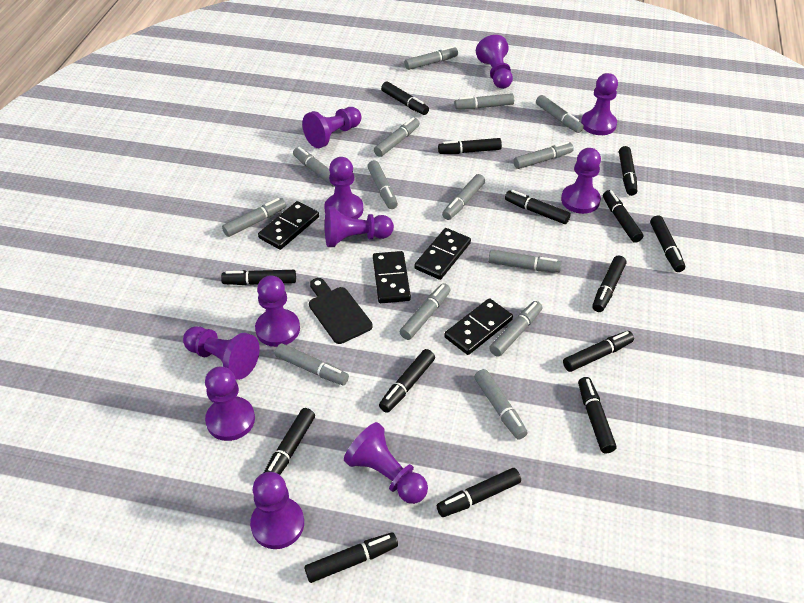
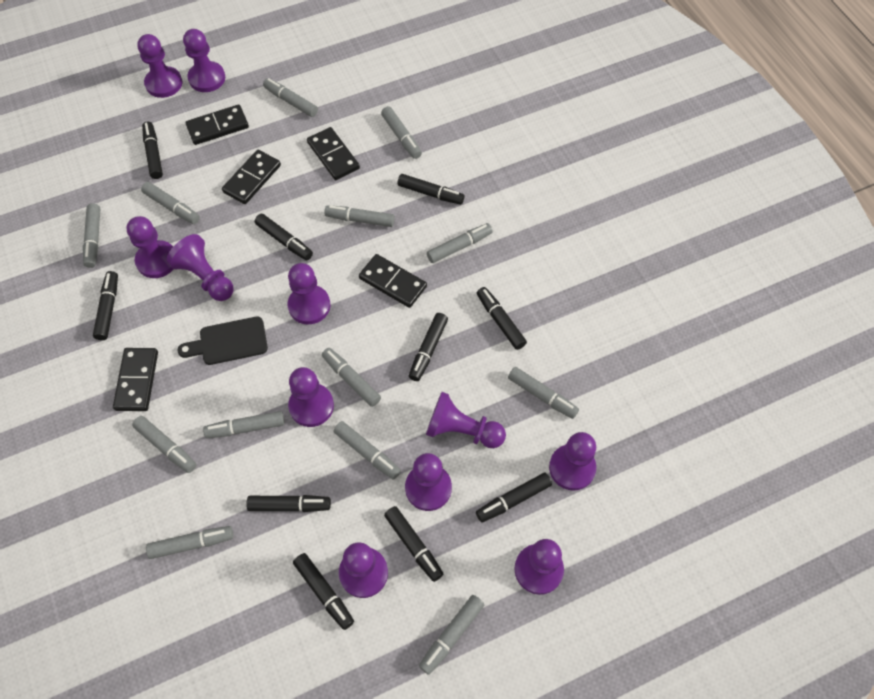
black domino: 4 -> 5
black marker: 14 -> 10
grey marker: 14 -> 13

